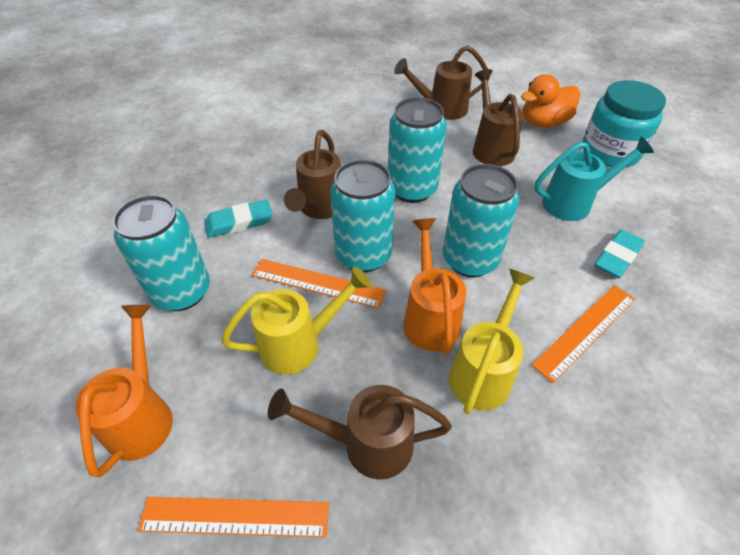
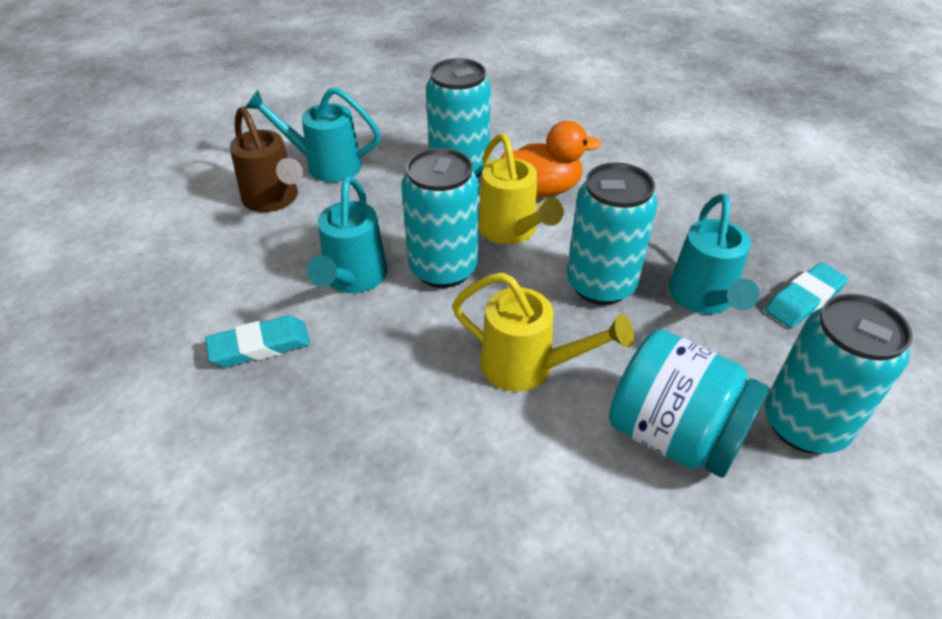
brown watering can: 4 -> 1
orange ruler: 3 -> 0
orange watering can: 2 -> 0
turquoise watering can: 1 -> 3

